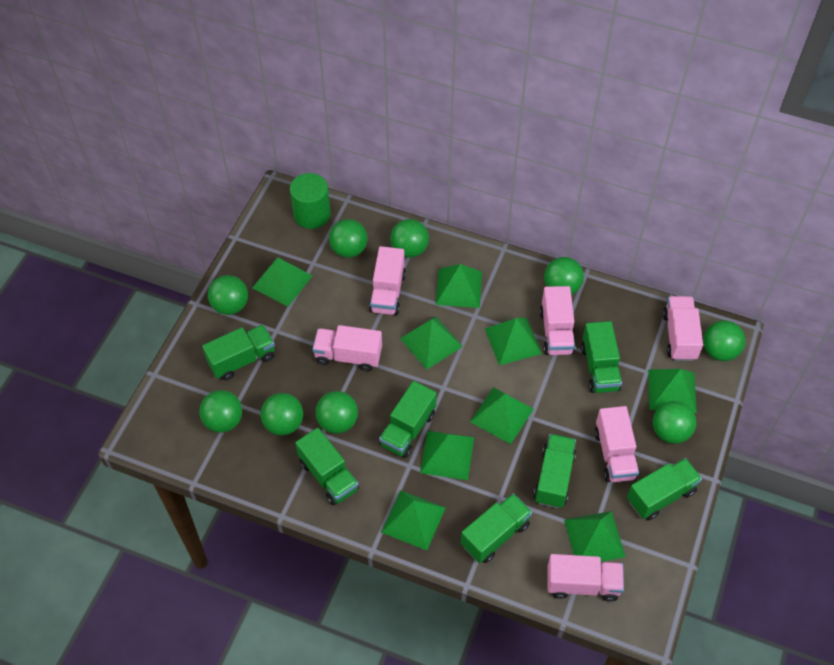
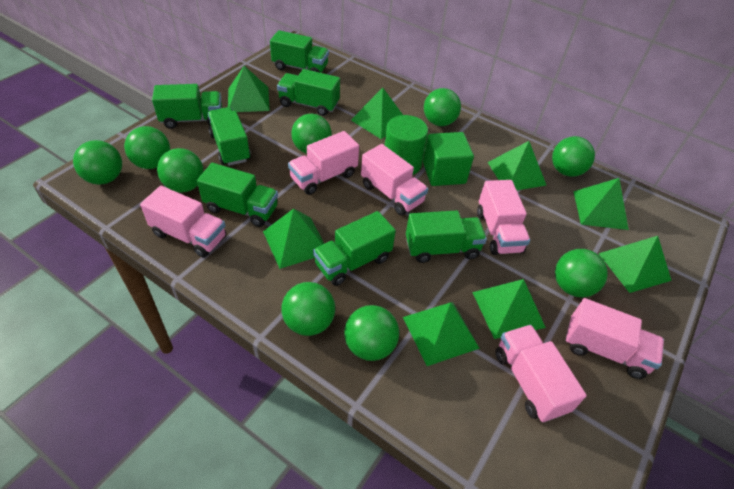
green cube: 0 -> 1
green pyramid: 9 -> 8

